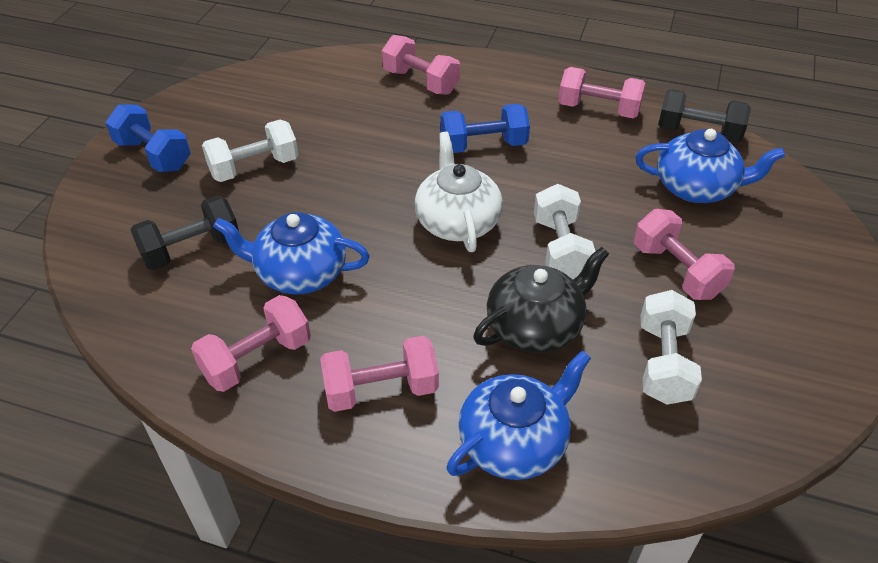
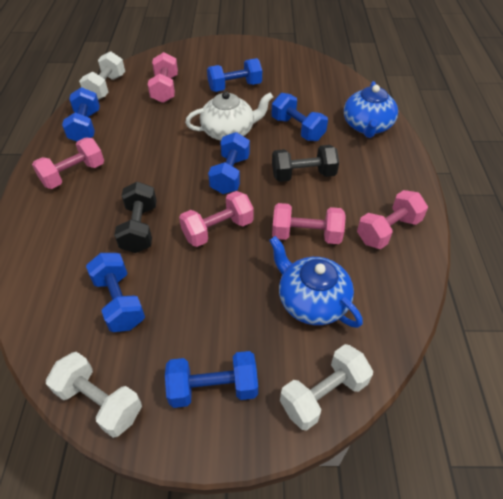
black teapot: 1 -> 0
blue dumbbell: 2 -> 6
blue teapot: 3 -> 2

